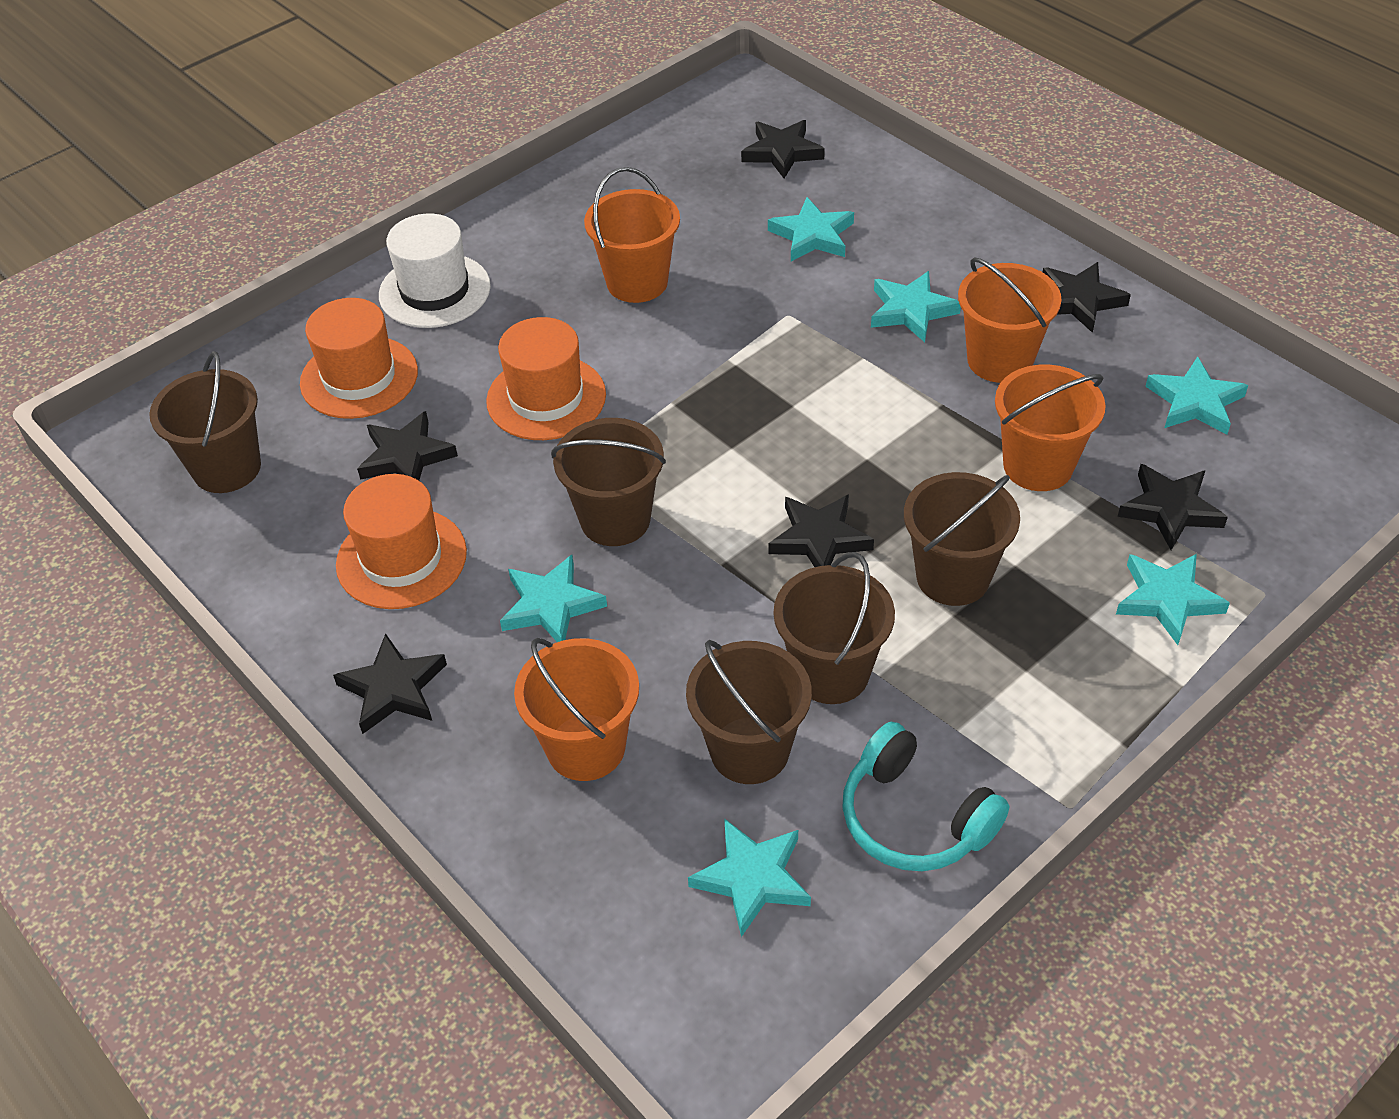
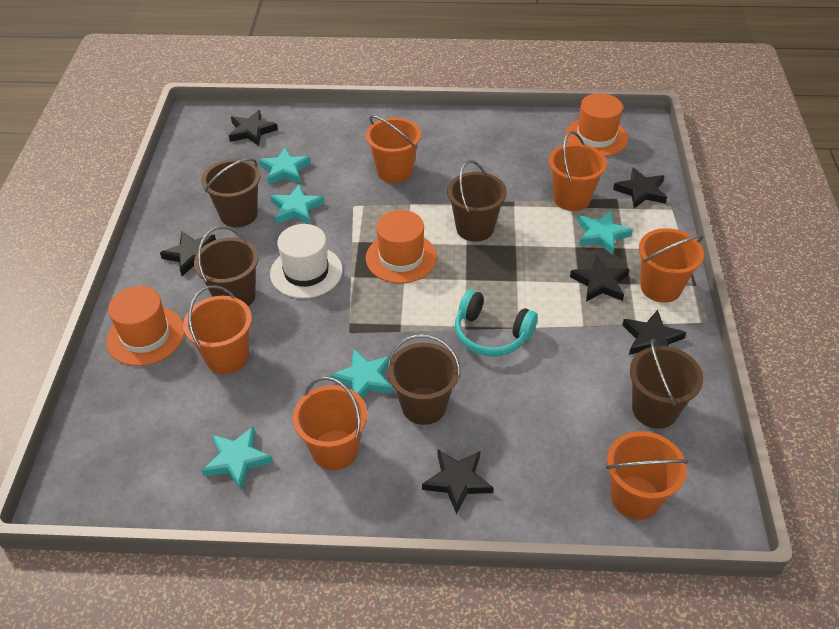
orange bucket: 4 -> 6
turquoise star: 6 -> 5

